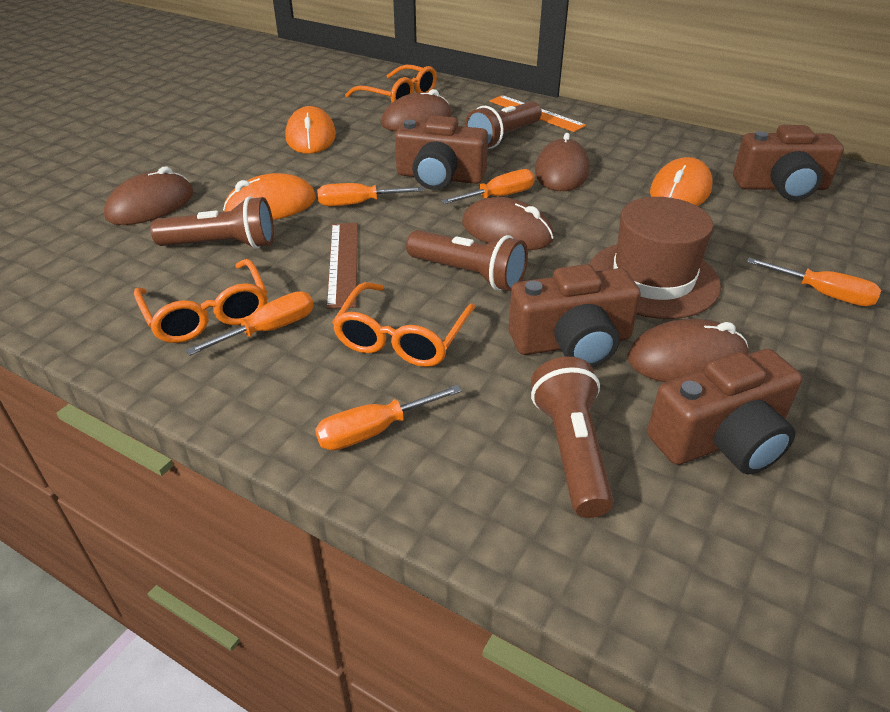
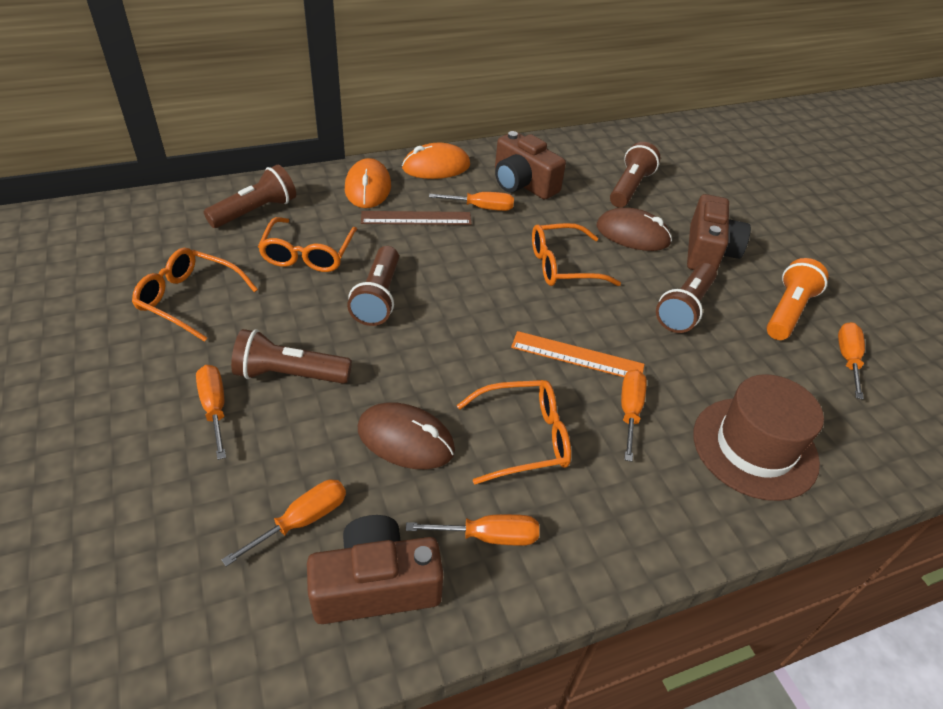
brown camera: 4 -> 3
brown flashlight: 4 -> 5
brown mouse: 5 -> 2
orange flashlight: 0 -> 1
orange glasses: 3 -> 4
orange mouse: 3 -> 2
orange screwdriver: 5 -> 6

